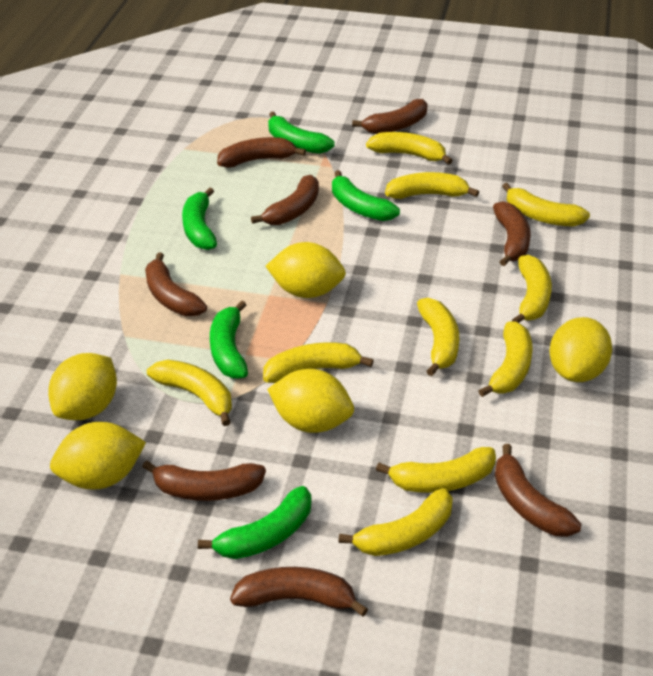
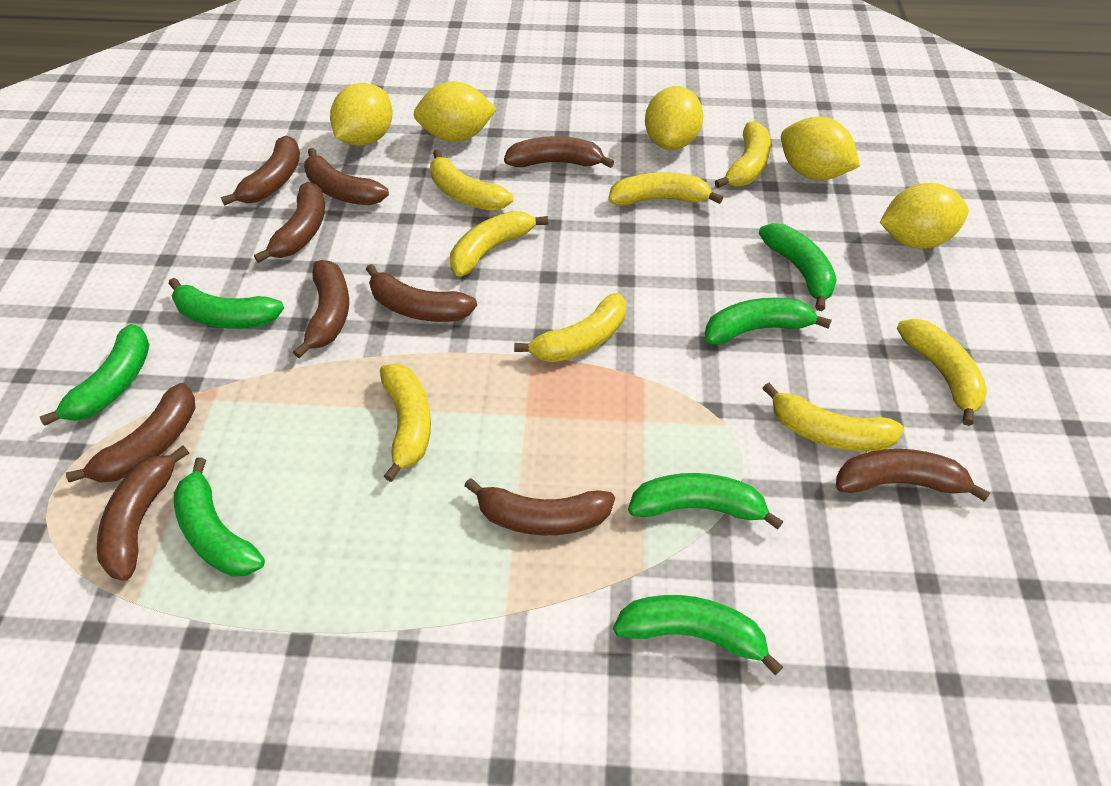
brown banana: 8 -> 10
green banana: 5 -> 7
yellow banana: 10 -> 8

